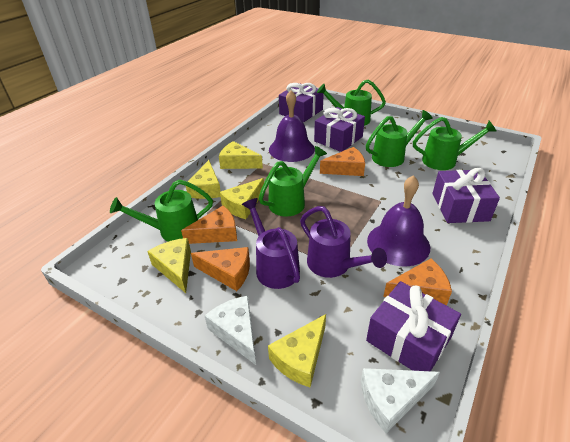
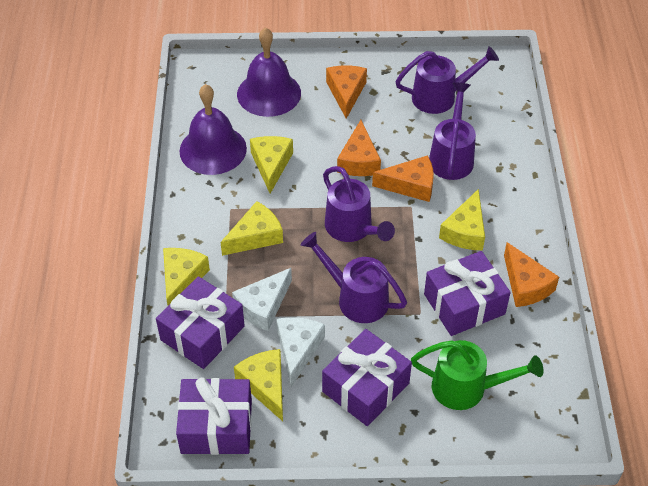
green watering can: 5 -> 1
purple watering can: 2 -> 4

